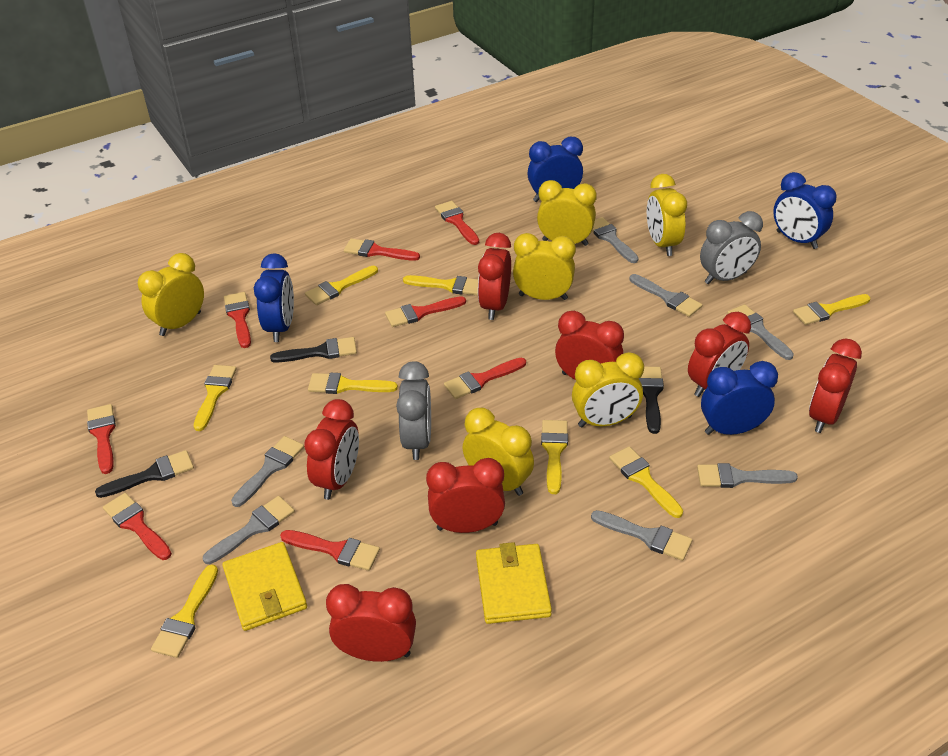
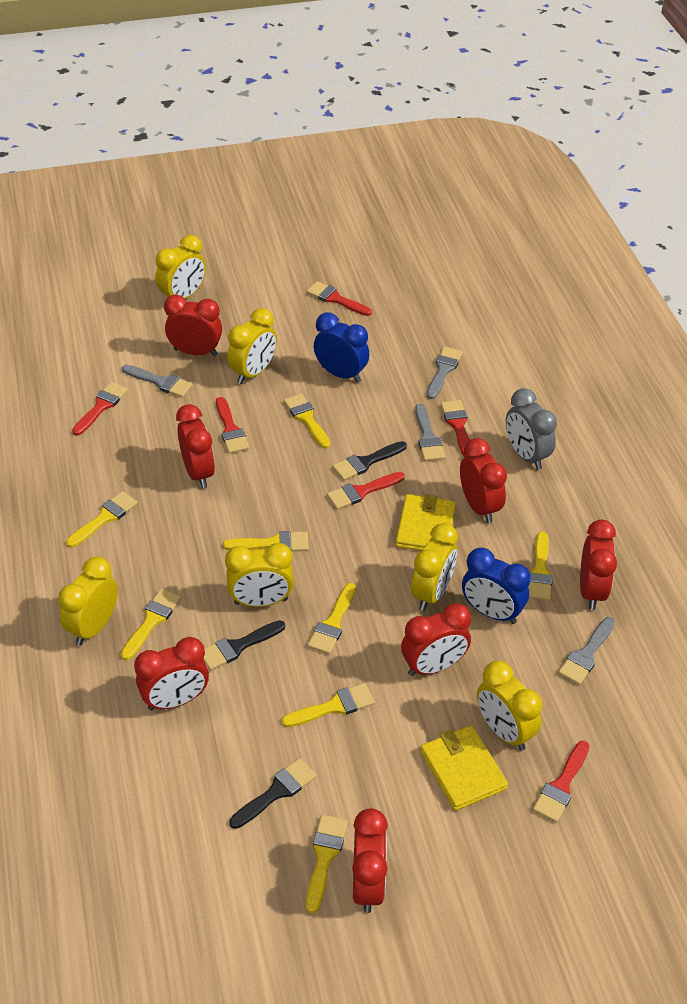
blue clock: 4 -> 2
grey brush: 7 -> 4
grey clock: 2 -> 1
red brush: 8 -> 6

